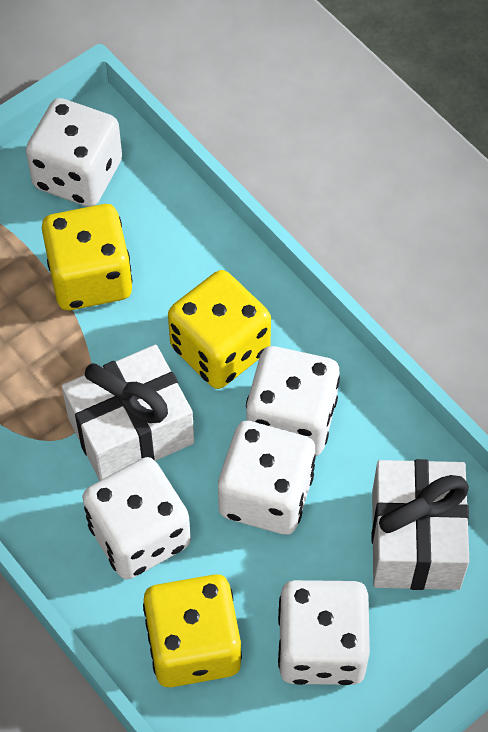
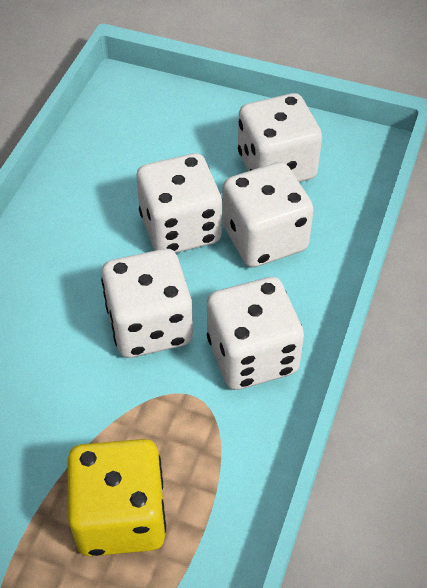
white gift: 2 -> 0
yellow dice: 3 -> 1

